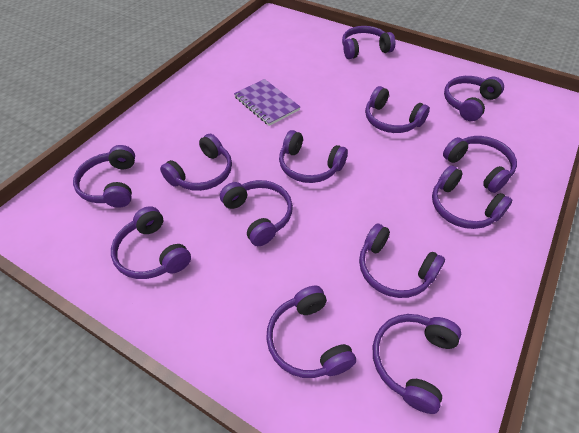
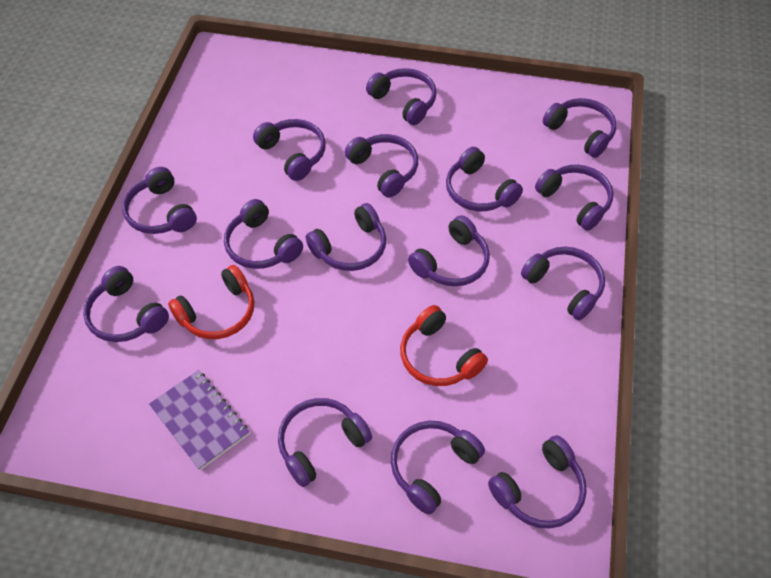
purple headphones: 13 -> 15
red headphones: 0 -> 2

